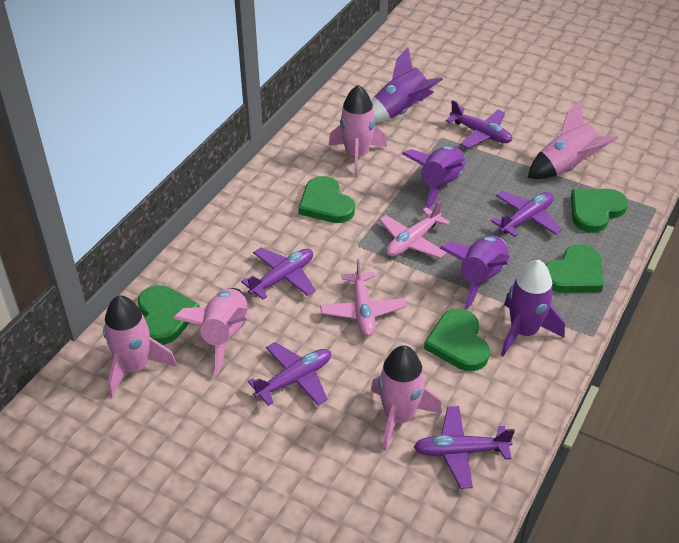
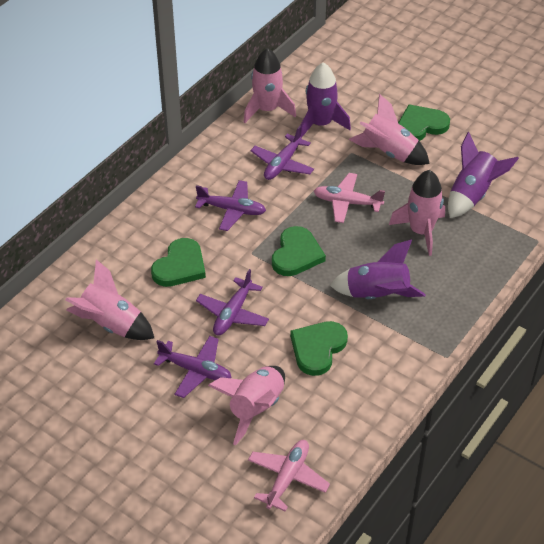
green heart: 5 -> 4
purple plane: 5 -> 4
purple rocket: 4 -> 3

